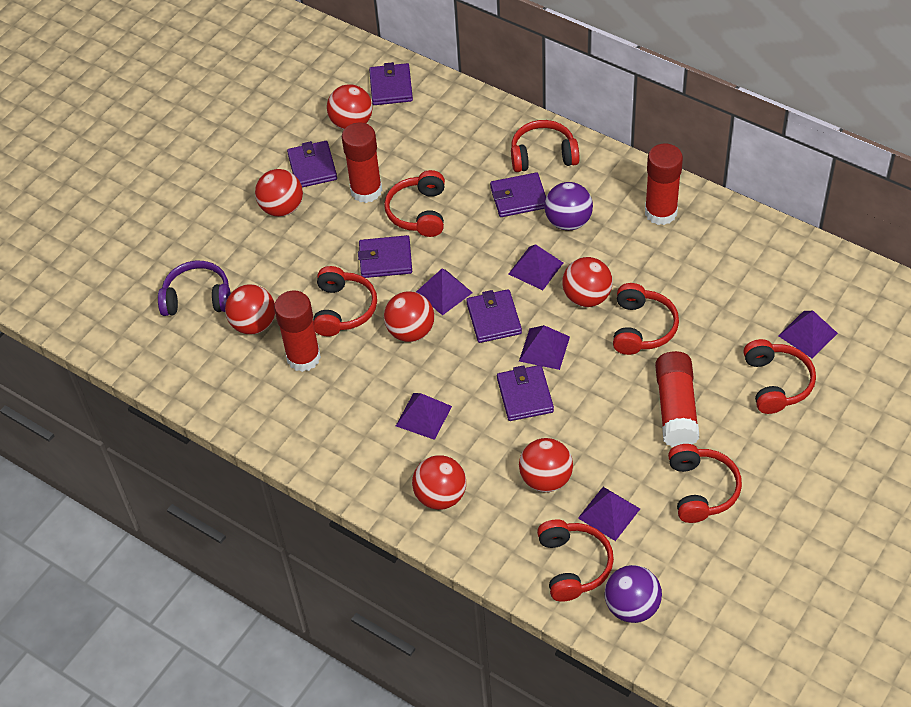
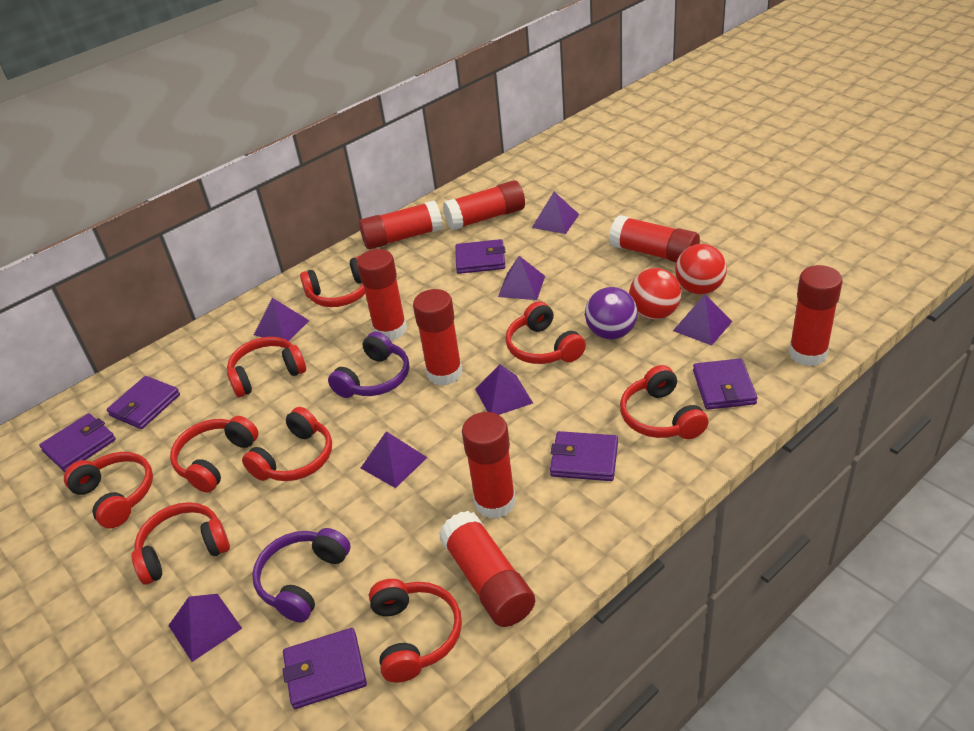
purple ball: 2 -> 1
purple headphones: 1 -> 2
purple pyramid: 6 -> 7
red ball: 7 -> 2
red glue stick: 4 -> 8
red headphones: 7 -> 9

